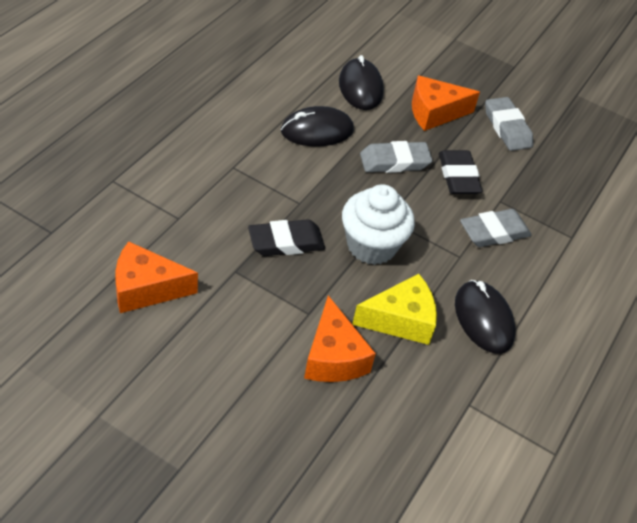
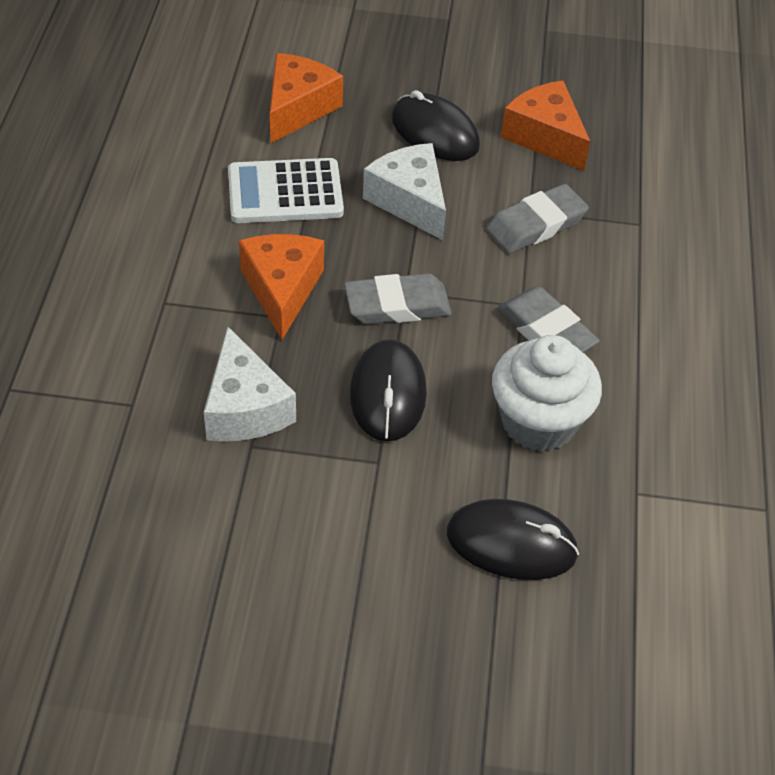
black eraser: 2 -> 0
white calculator: 0 -> 1
white cheese: 0 -> 2
yellow cheese: 1 -> 0

